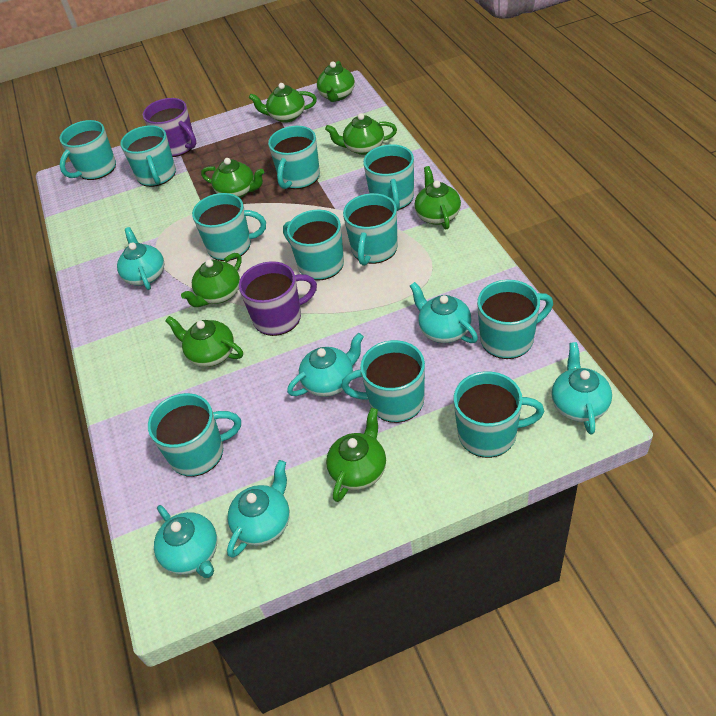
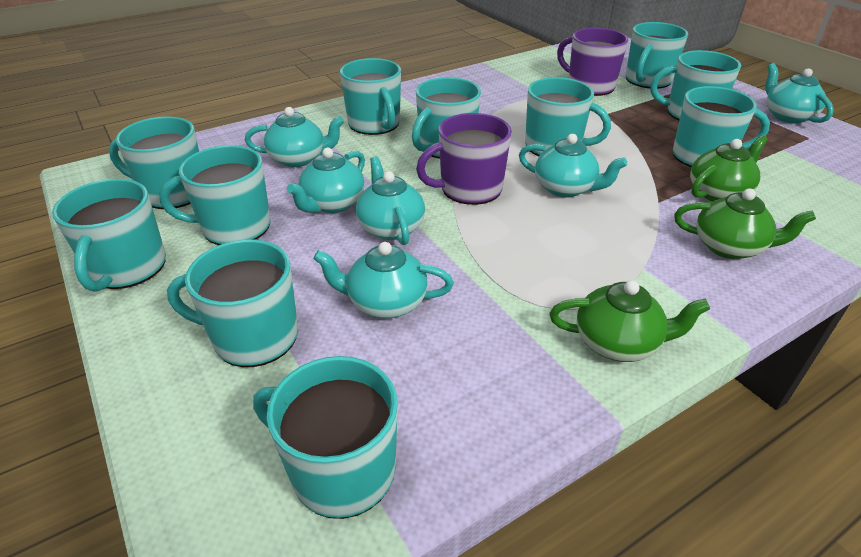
green teapot: 8 -> 3

